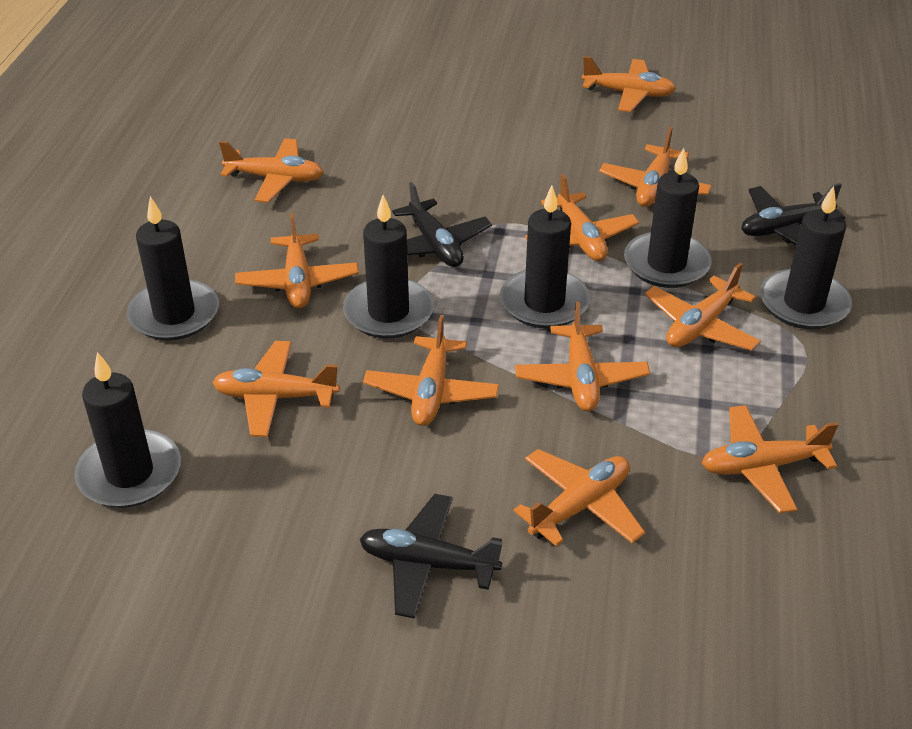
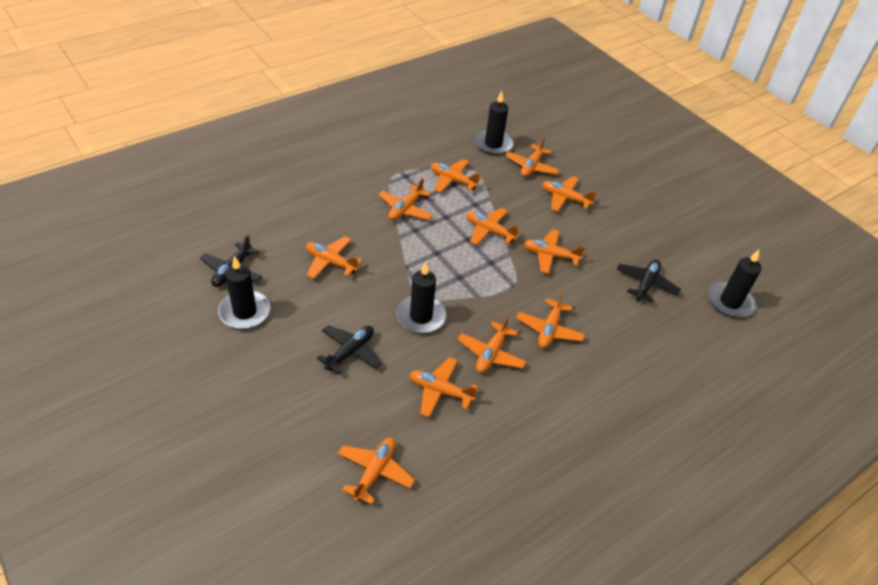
black candle: 6 -> 4

